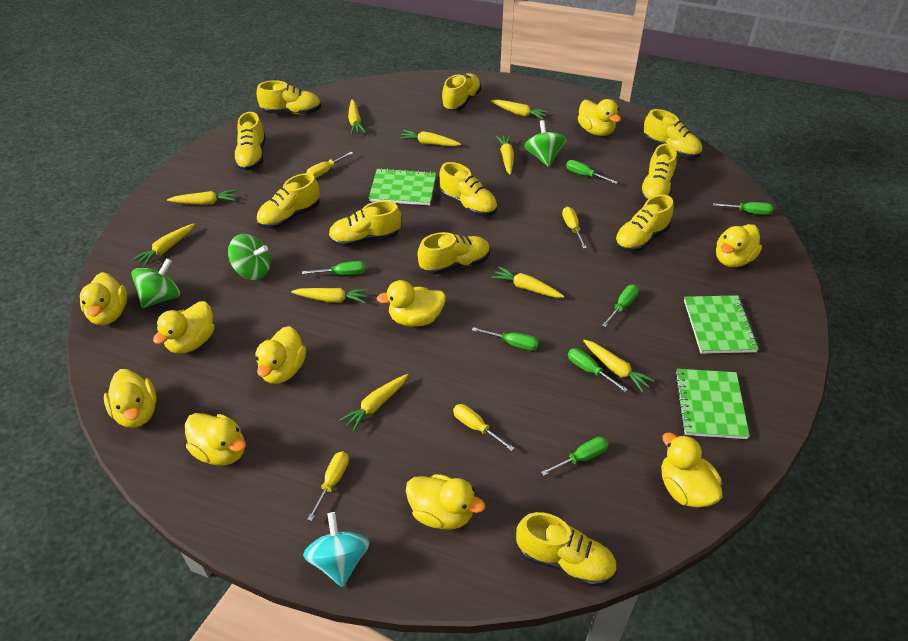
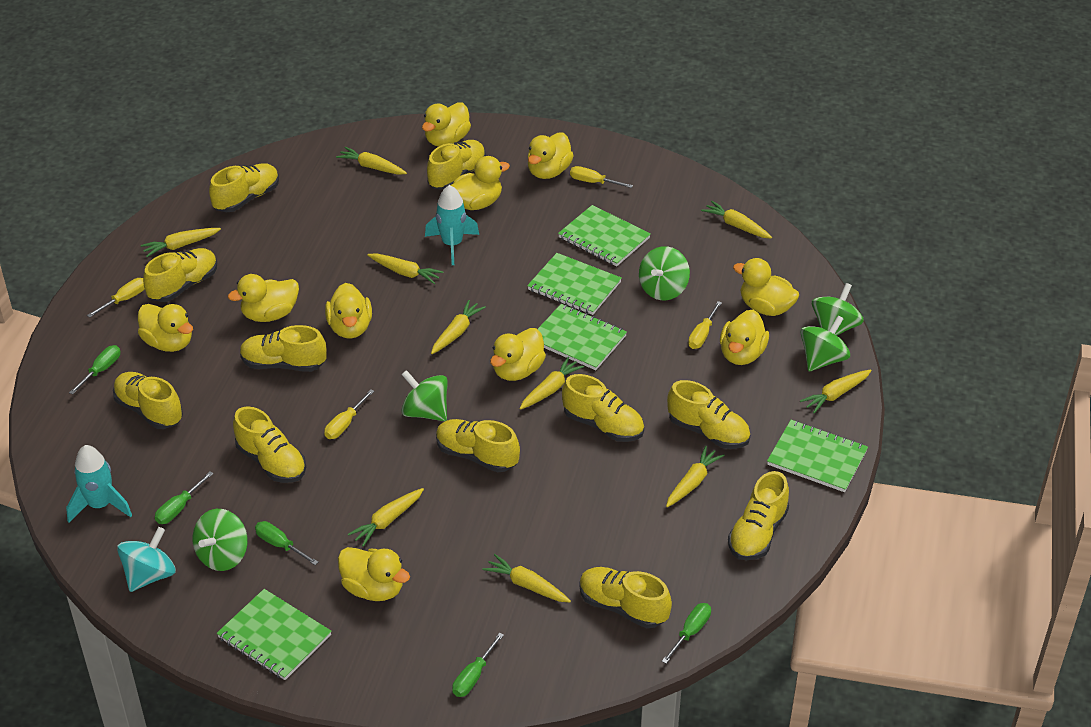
green notebook: 3 -> 5
green screwdriver: 7 -> 5
green spinning top: 3 -> 5
turquoise rocket: 0 -> 2

